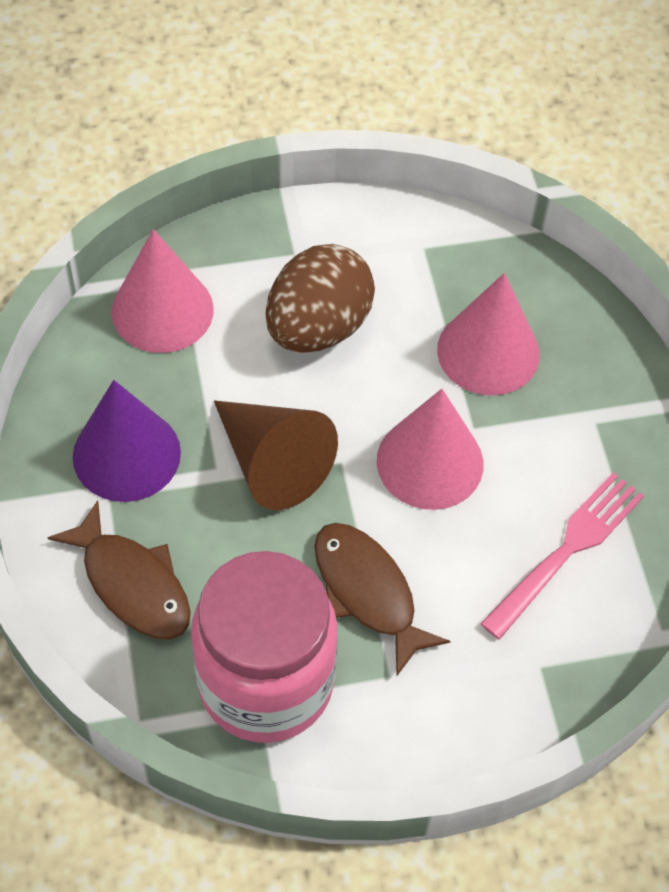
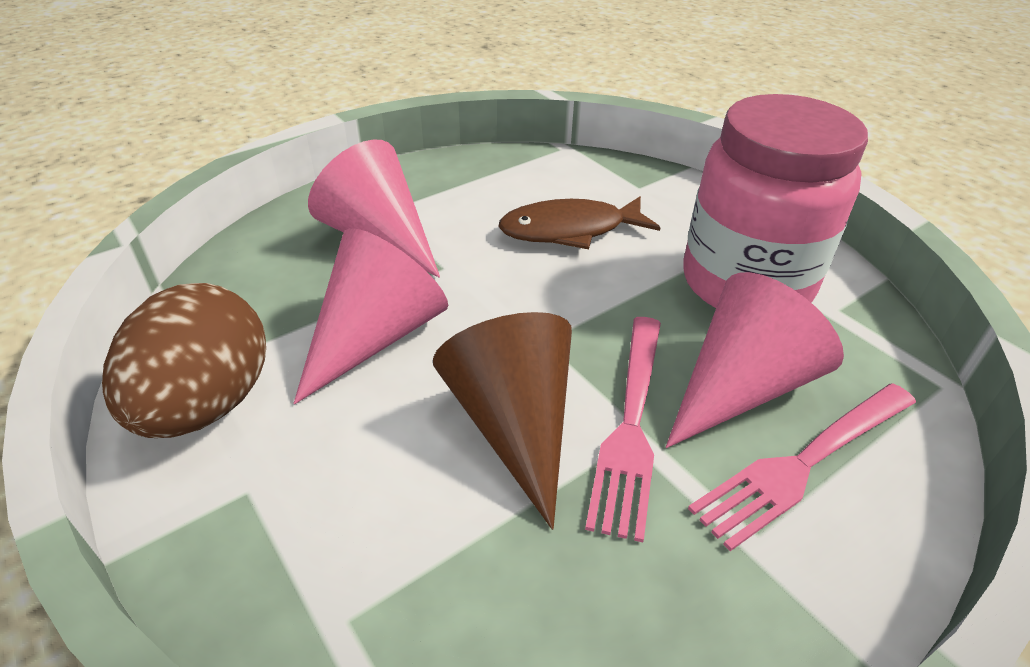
brown fish: 2 -> 1
pink fork: 1 -> 2
purple cone: 1 -> 0

